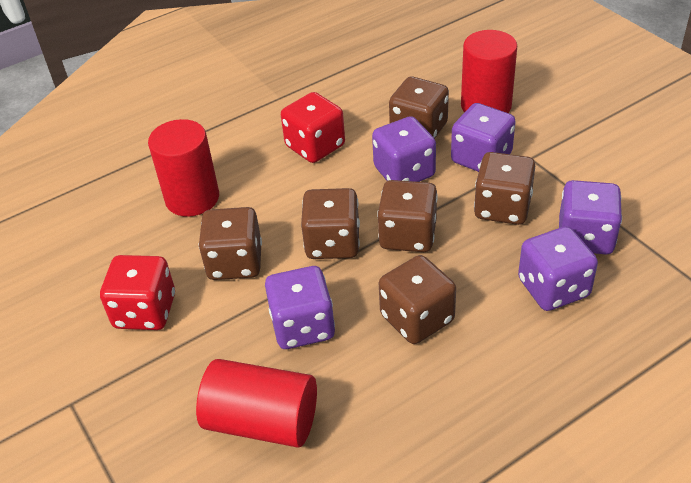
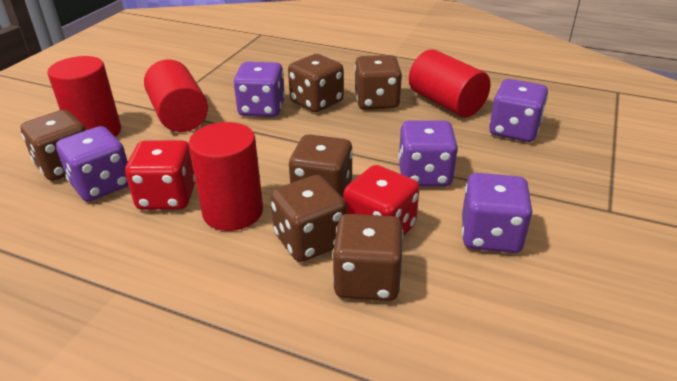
red cylinder: 3 -> 4

